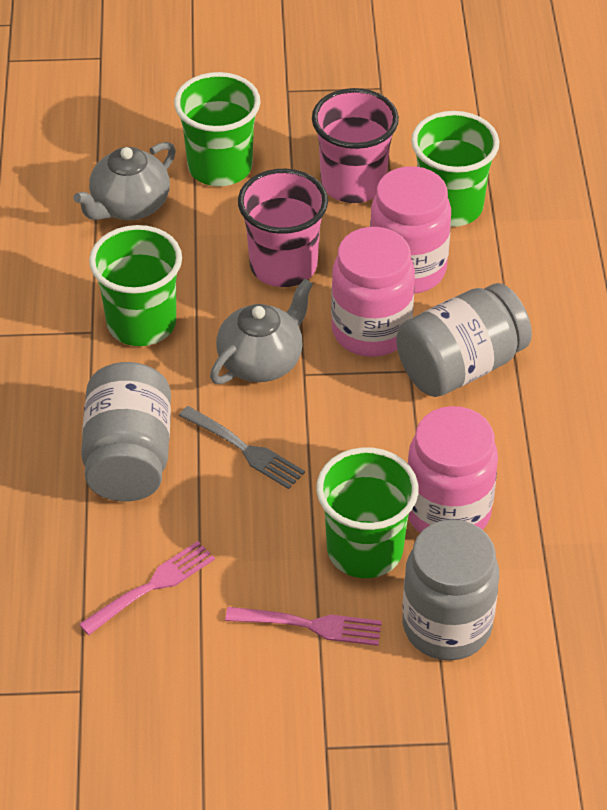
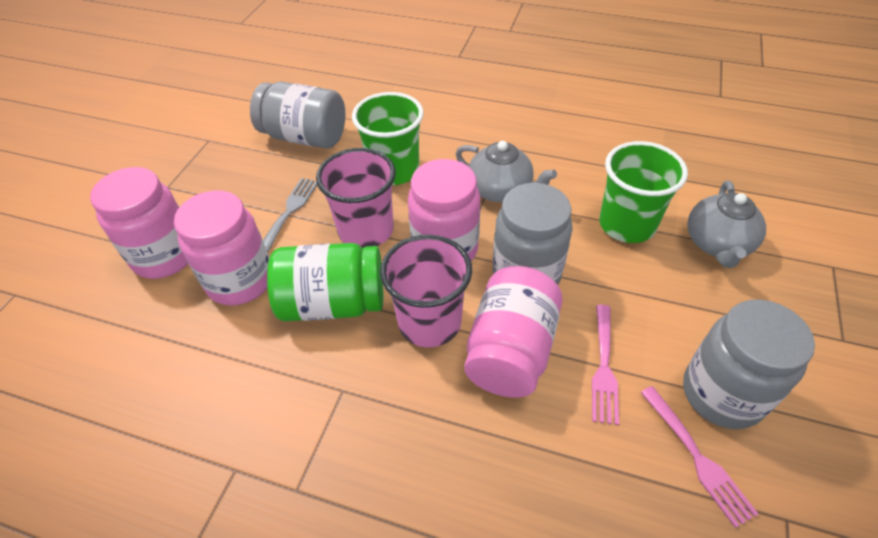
green cup: 4 -> 2
green jar: 0 -> 1
pink jar: 3 -> 4

